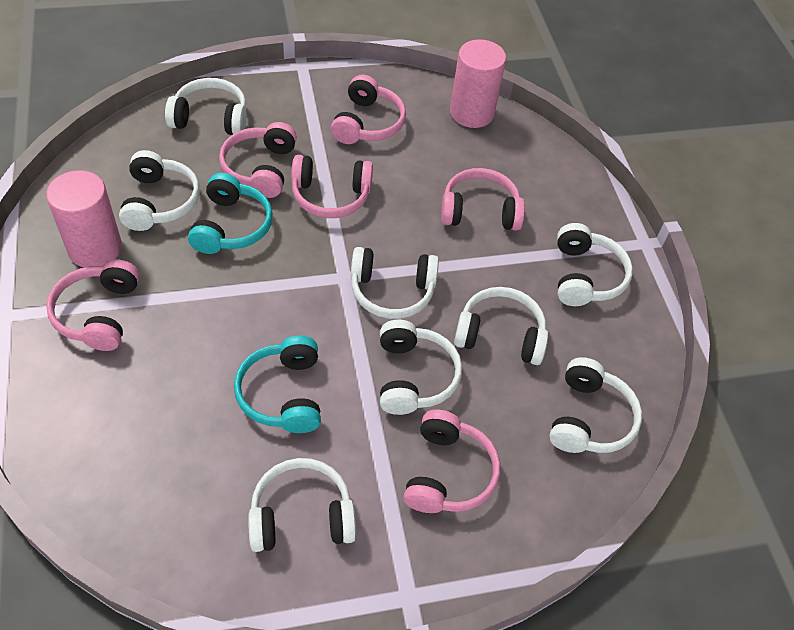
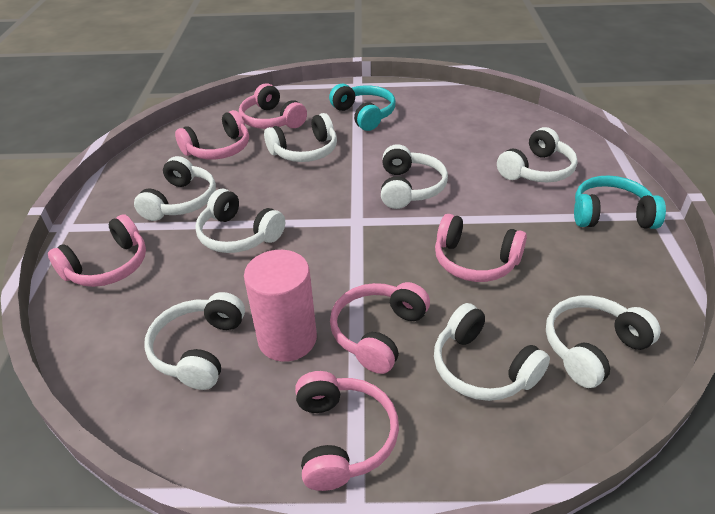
pink cylinder: 2 -> 1

